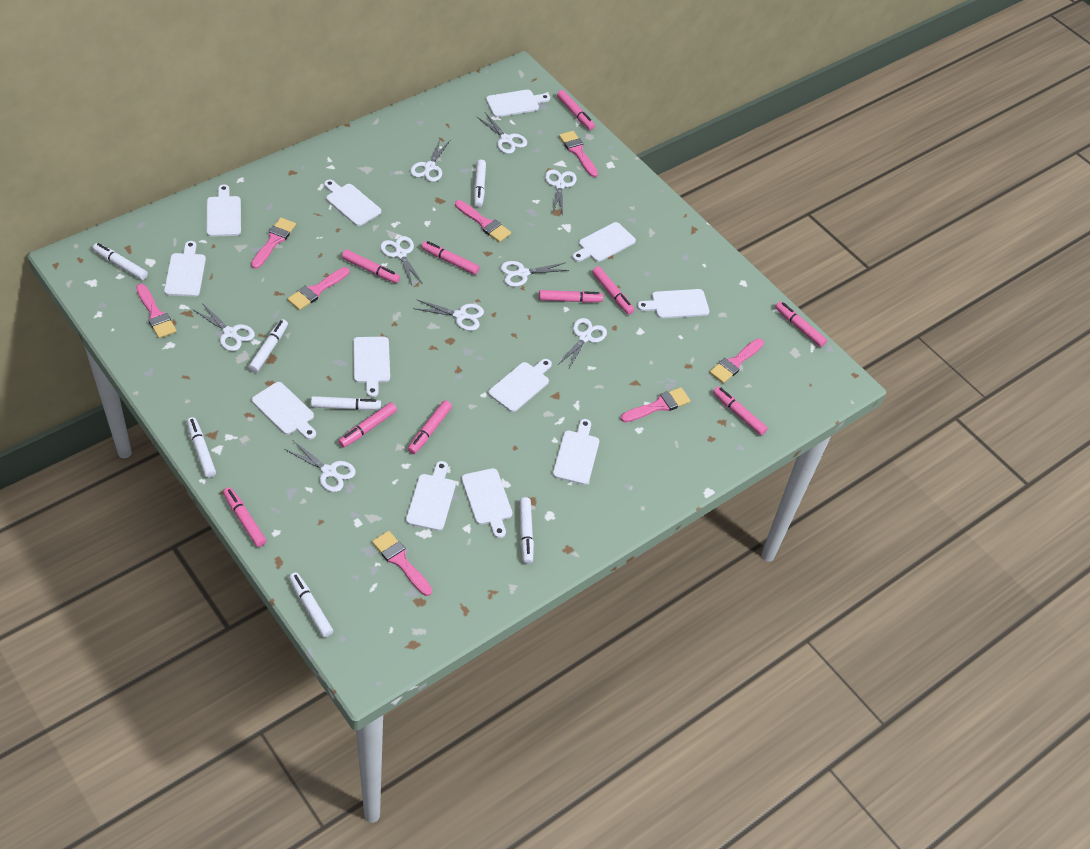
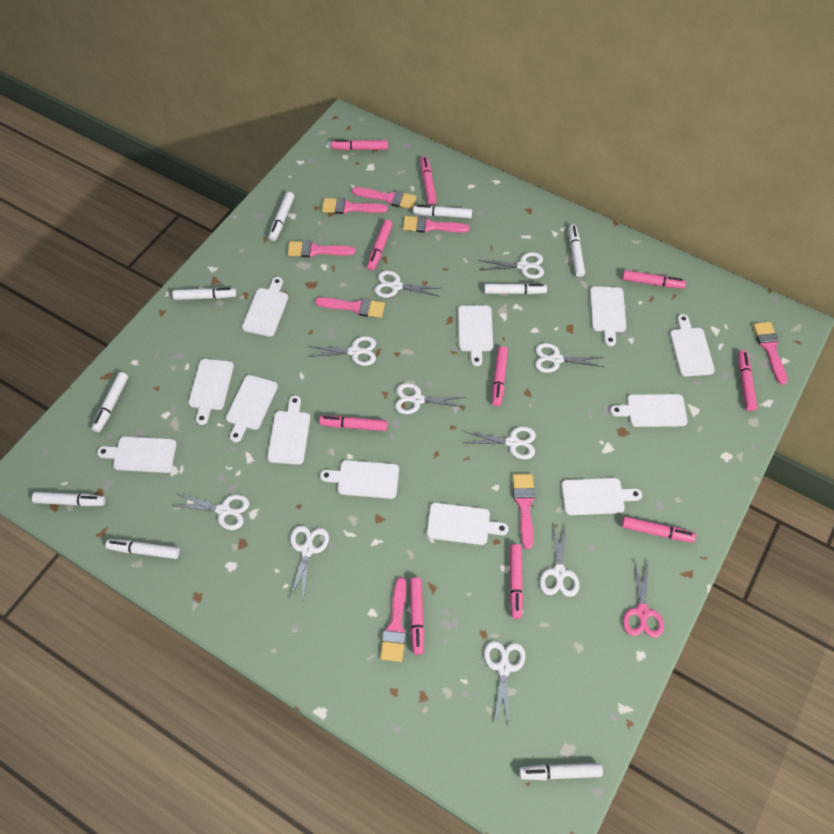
pink scissors: 0 -> 1
white marker: 7 -> 9
white scissors: 9 -> 10

